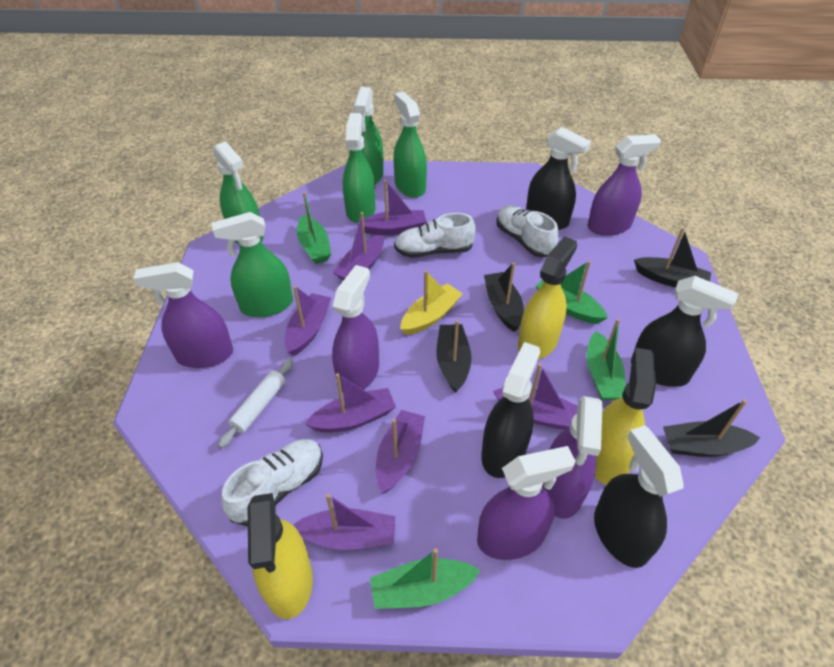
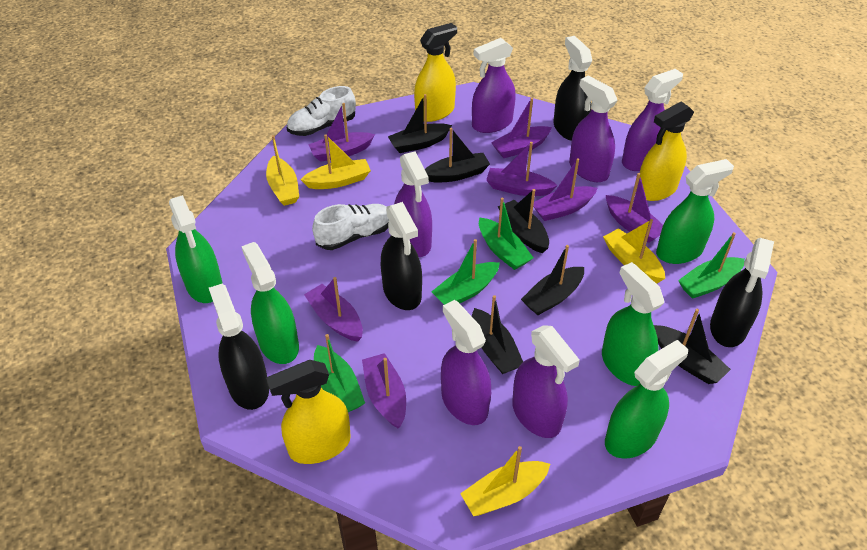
black boat: 4 -> 6
purple spray bottle: 5 -> 6
white rolling pin: 1 -> 0
white shoe: 3 -> 2
yellow boat: 1 -> 4

